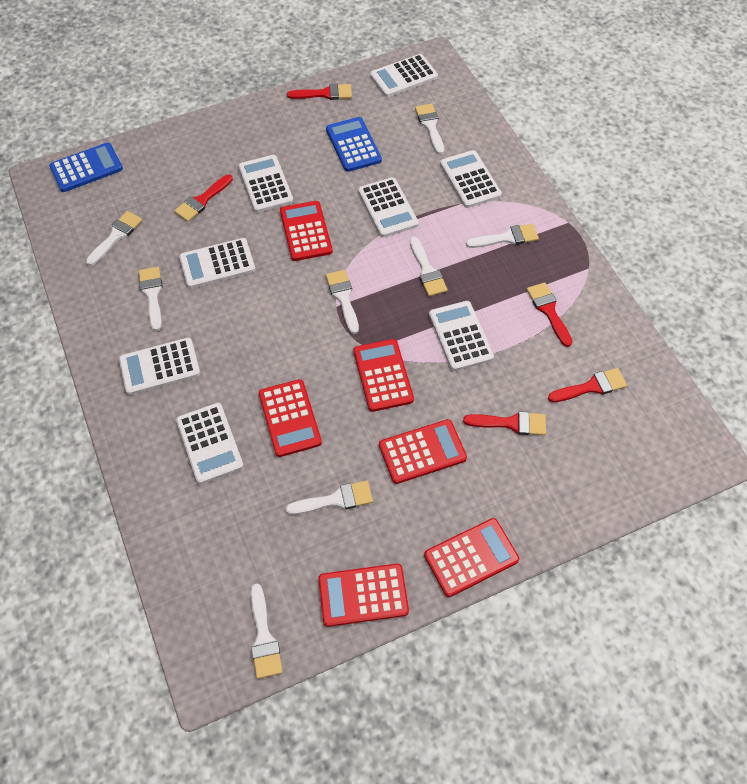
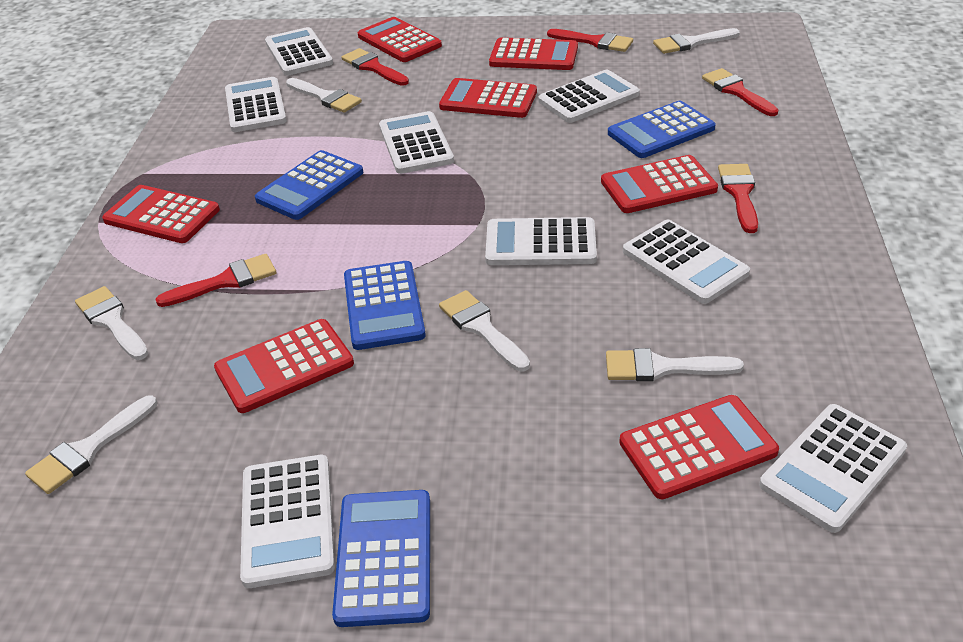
blue calculator: 2 -> 4
red calculator: 6 -> 7
white brush: 8 -> 6

